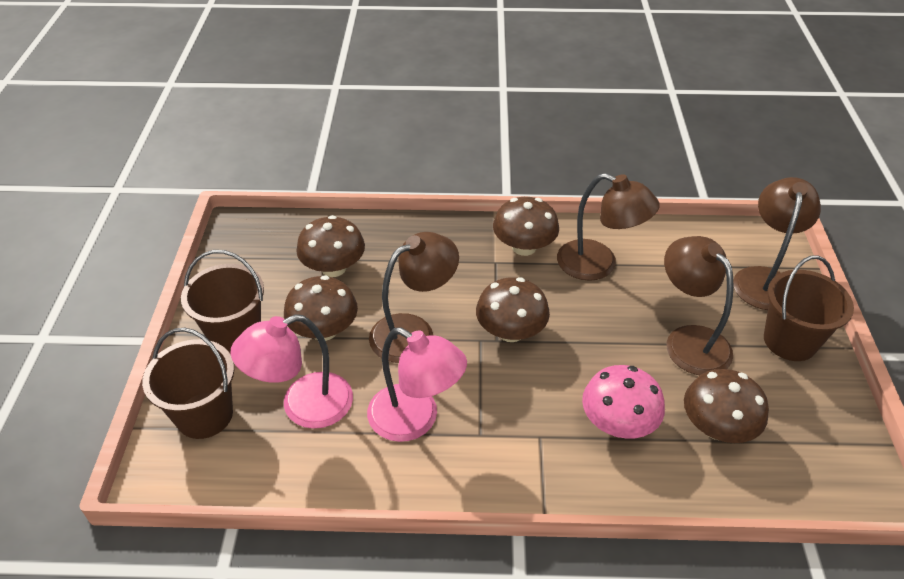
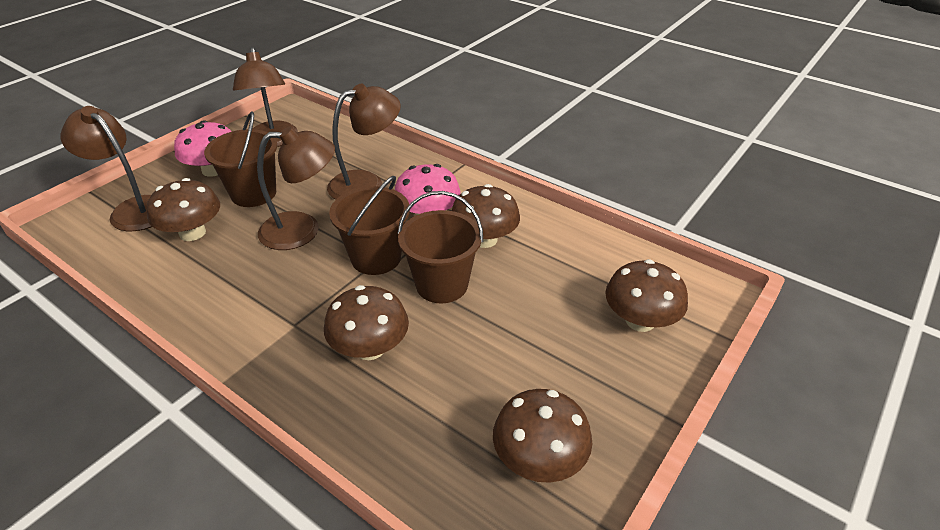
pink lamp: 2 -> 0
pink mushroom: 1 -> 2

